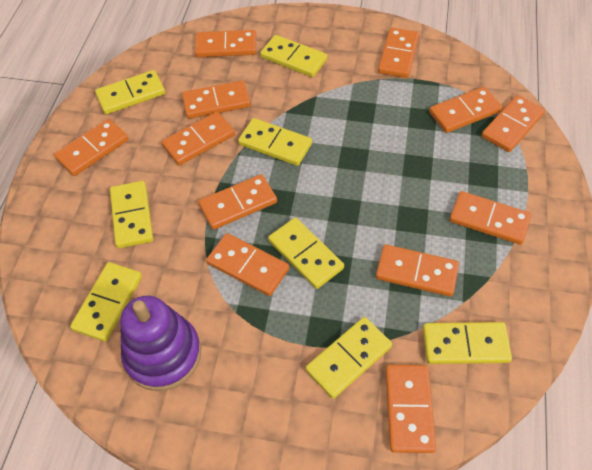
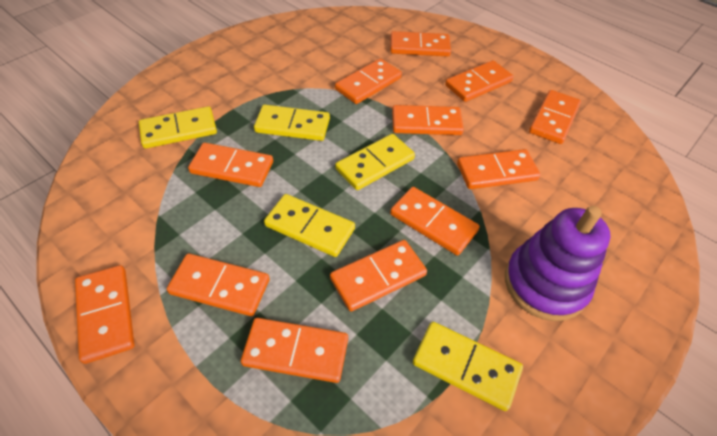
yellow domino: 8 -> 5

